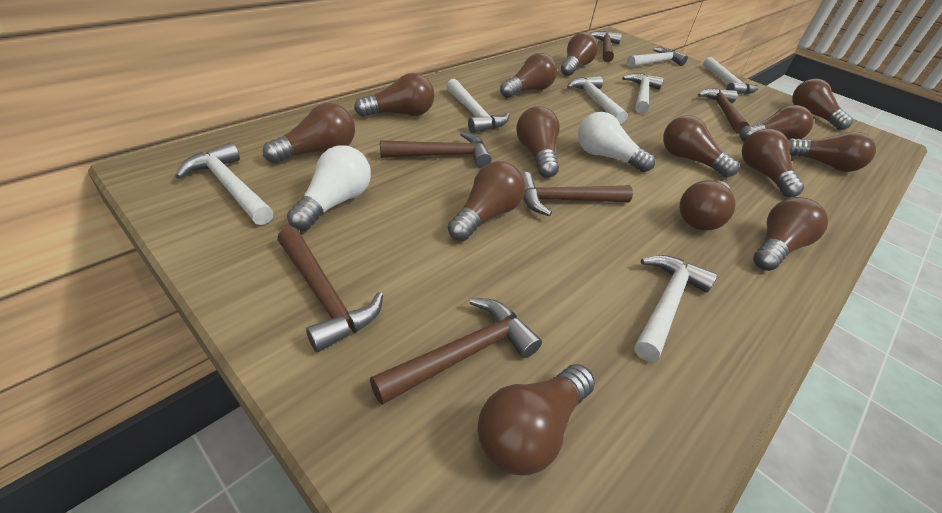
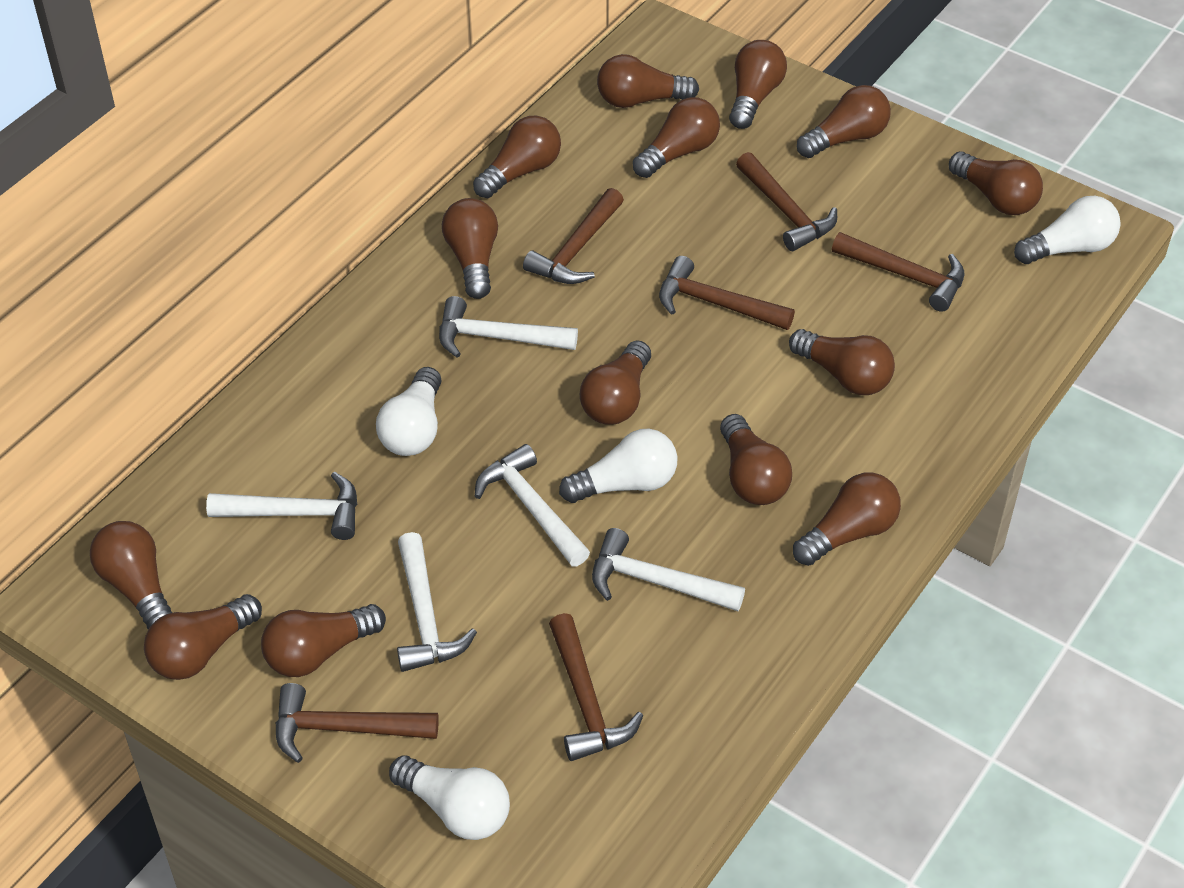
white hammer: 7 -> 5
white light bulb: 2 -> 4

